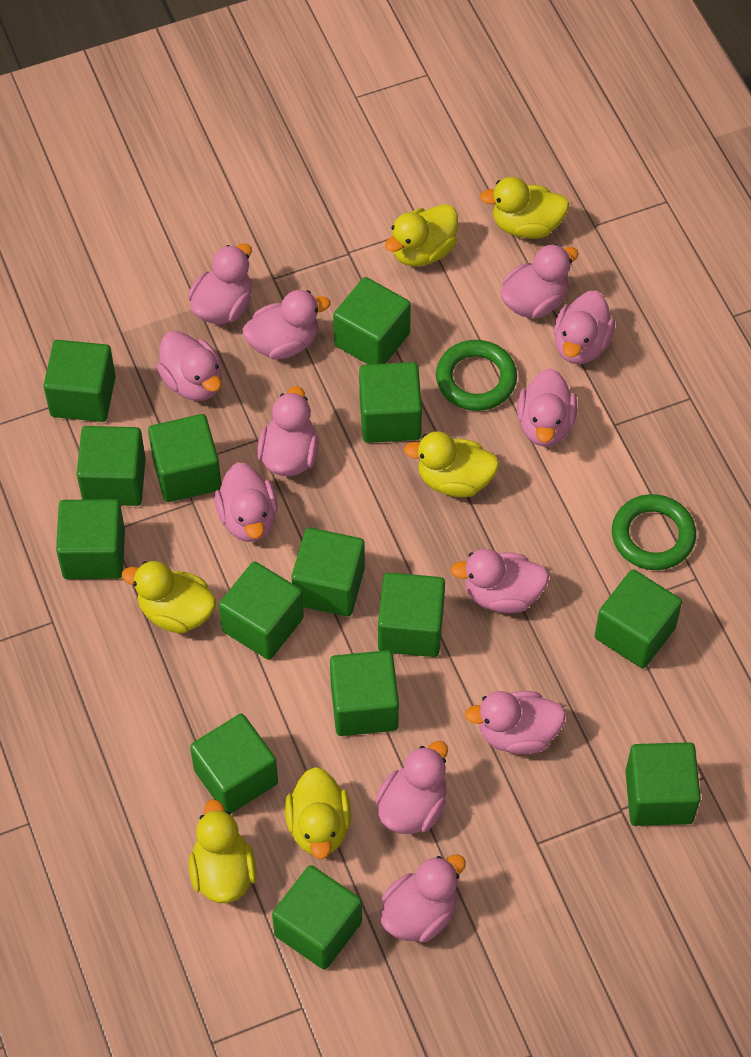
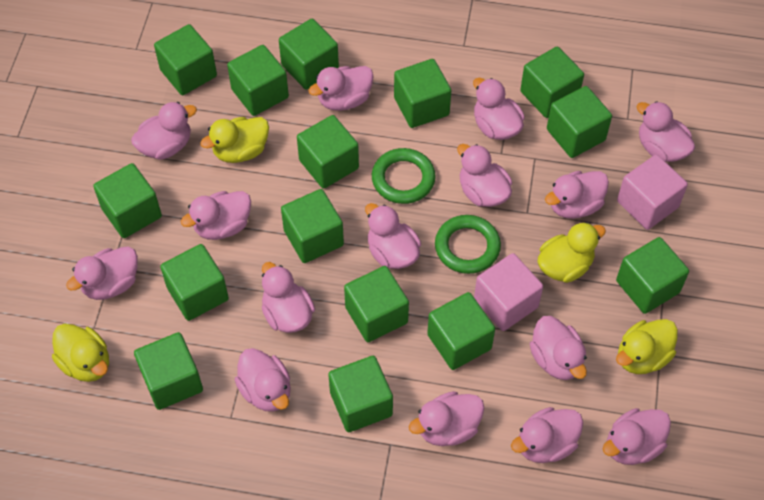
green cube: 14 -> 15
pink cube: 0 -> 2
pink duck: 12 -> 15
yellow duck: 6 -> 4

